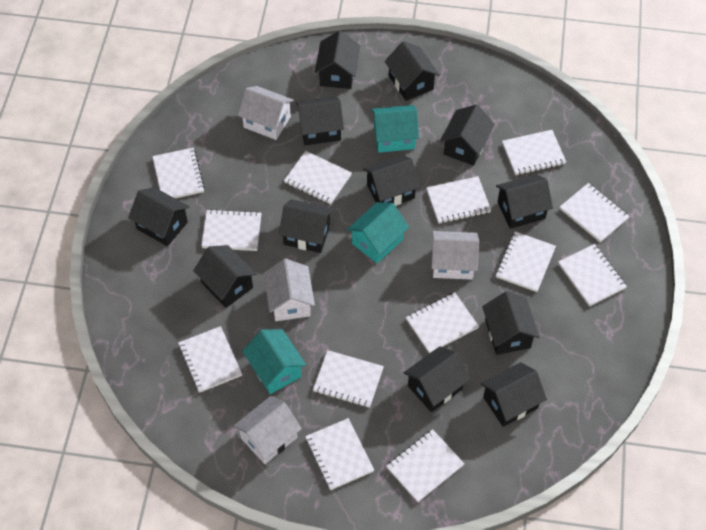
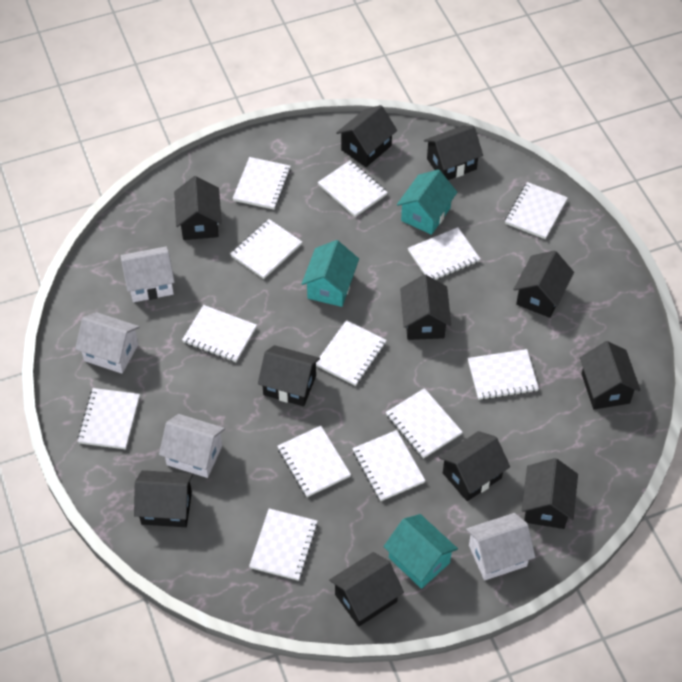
black house: 12 -> 11

